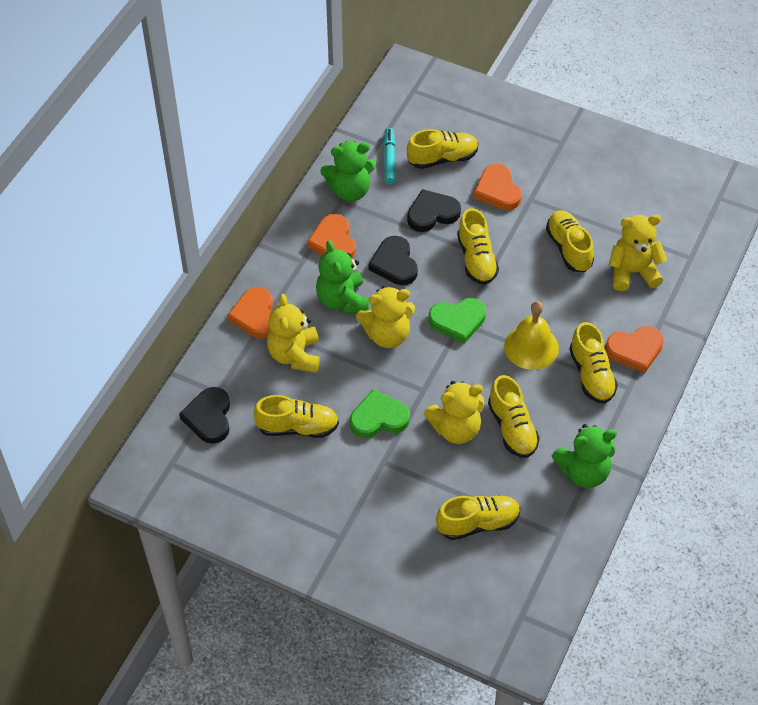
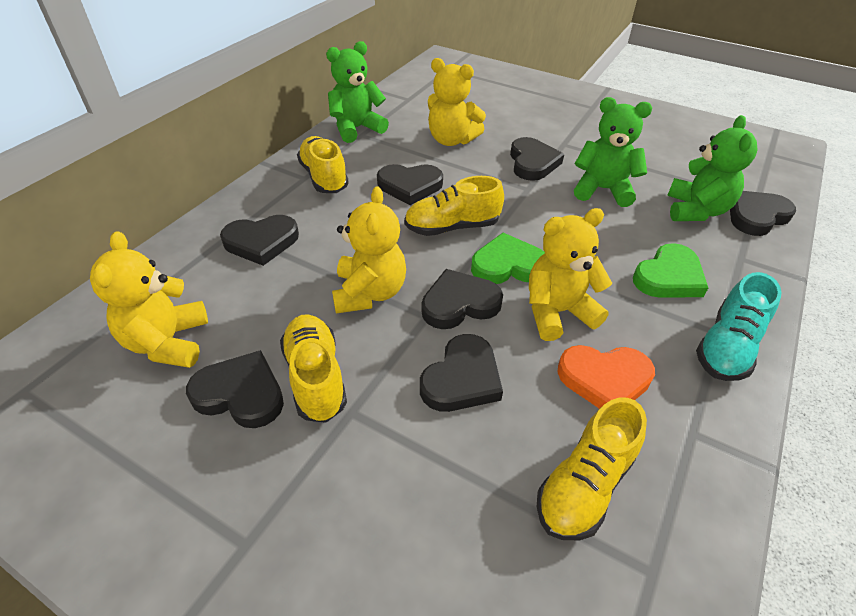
black heart: 3 -> 7
orange heart: 4 -> 1
turquoise marker: 1 -> 0
turquoise shoe: 0 -> 1
yellow bell: 1 -> 0
yellow shoe: 7 -> 4

